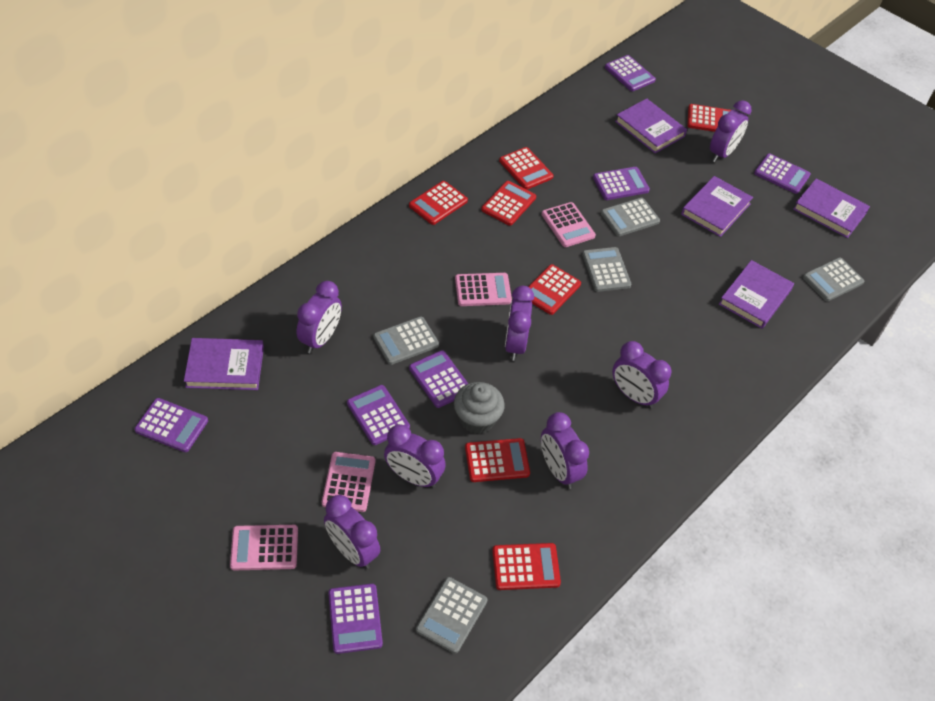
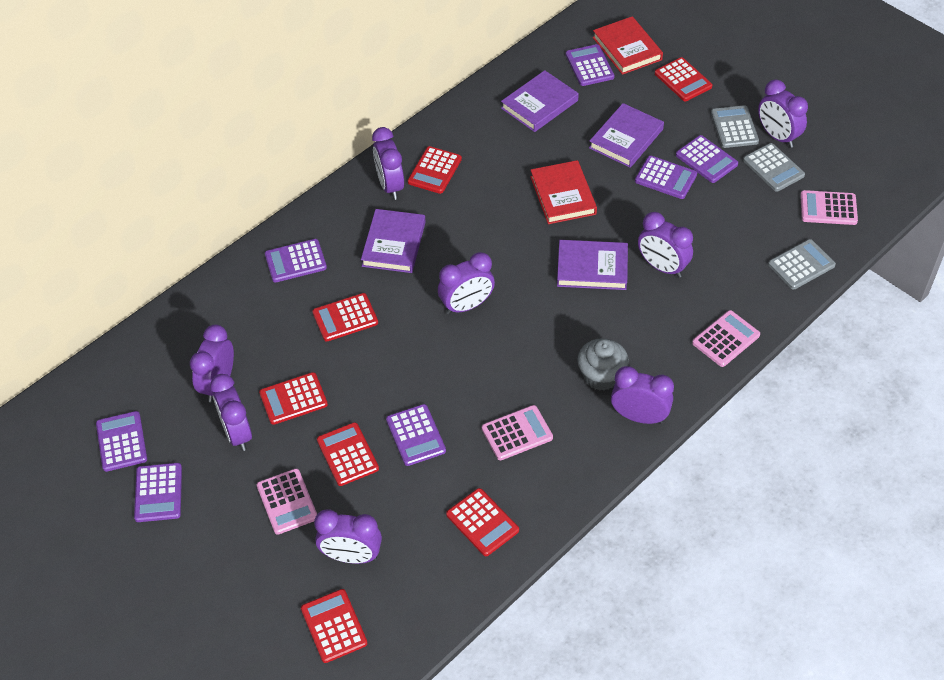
grey calculator: 5 -> 3
purple book: 5 -> 4
purple clock: 7 -> 8
red book: 0 -> 2

